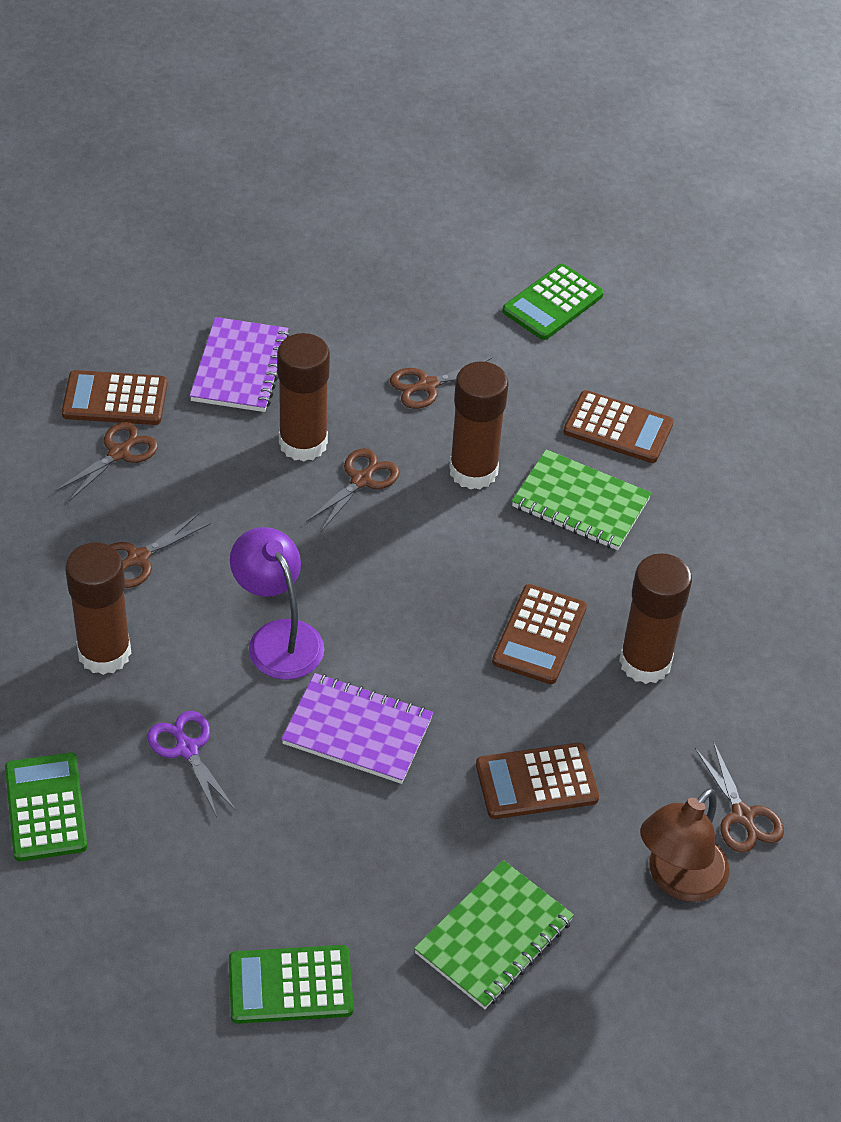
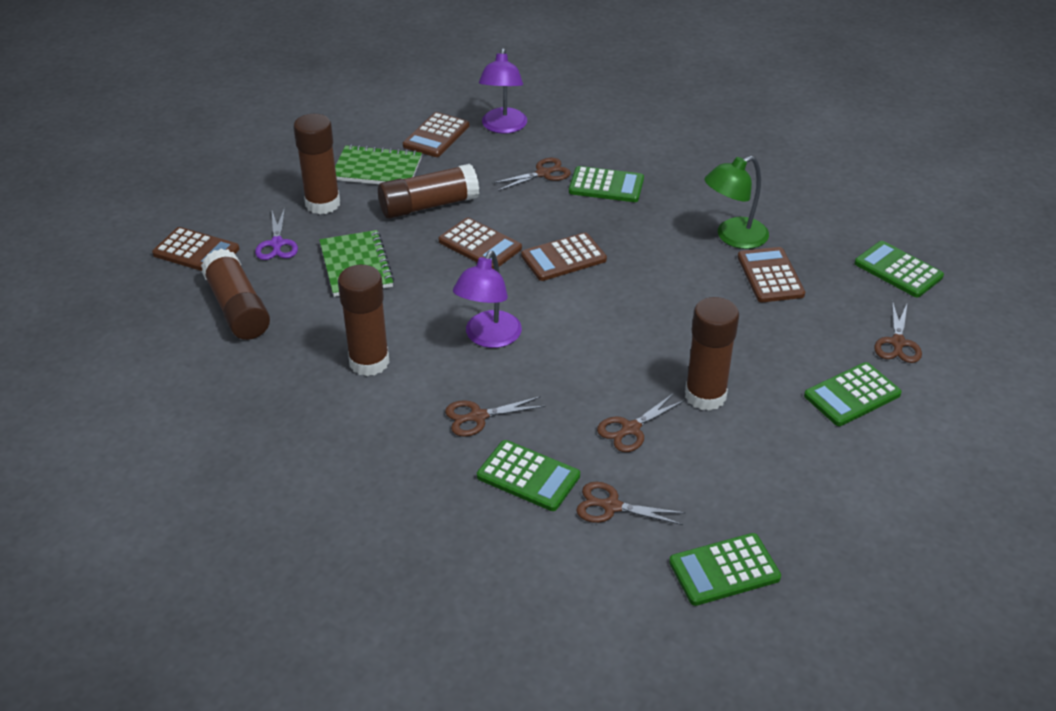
brown calculator: 4 -> 5
brown glue stick: 4 -> 5
brown lamp: 1 -> 0
green calculator: 3 -> 5
green lamp: 0 -> 1
purple lamp: 1 -> 2
purple notebook: 2 -> 0

